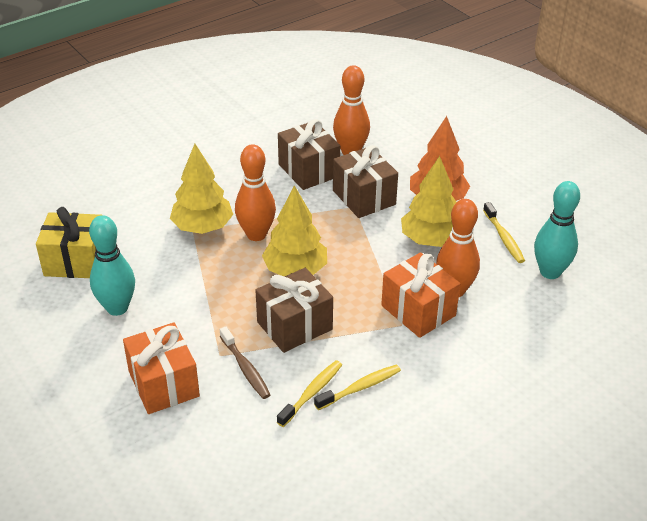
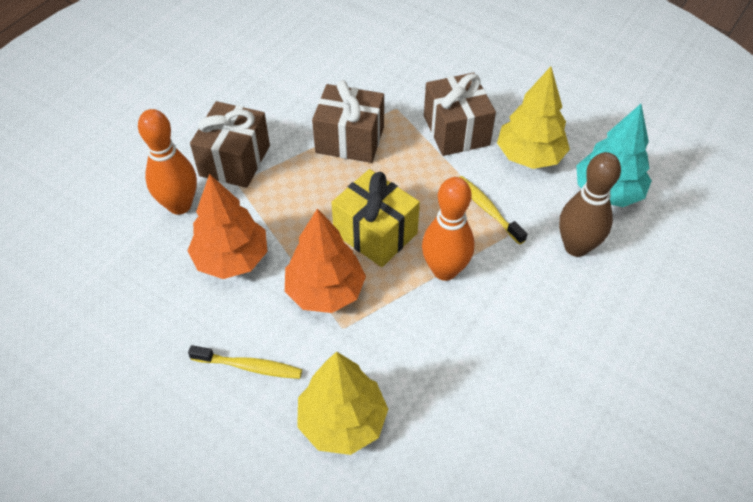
brown bowling pin: 0 -> 1
brown toothbrush: 1 -> 0
orange bowling pin: 3 -> 2
orange gift: 2 -> 0
orange tree: 1 -> 2
turquoise bowling pin: 2 -> 0
turquoise tree: 0 -> 1
yellow toothbrush: 3 -> 2
yellow tree: 3 -> 2

